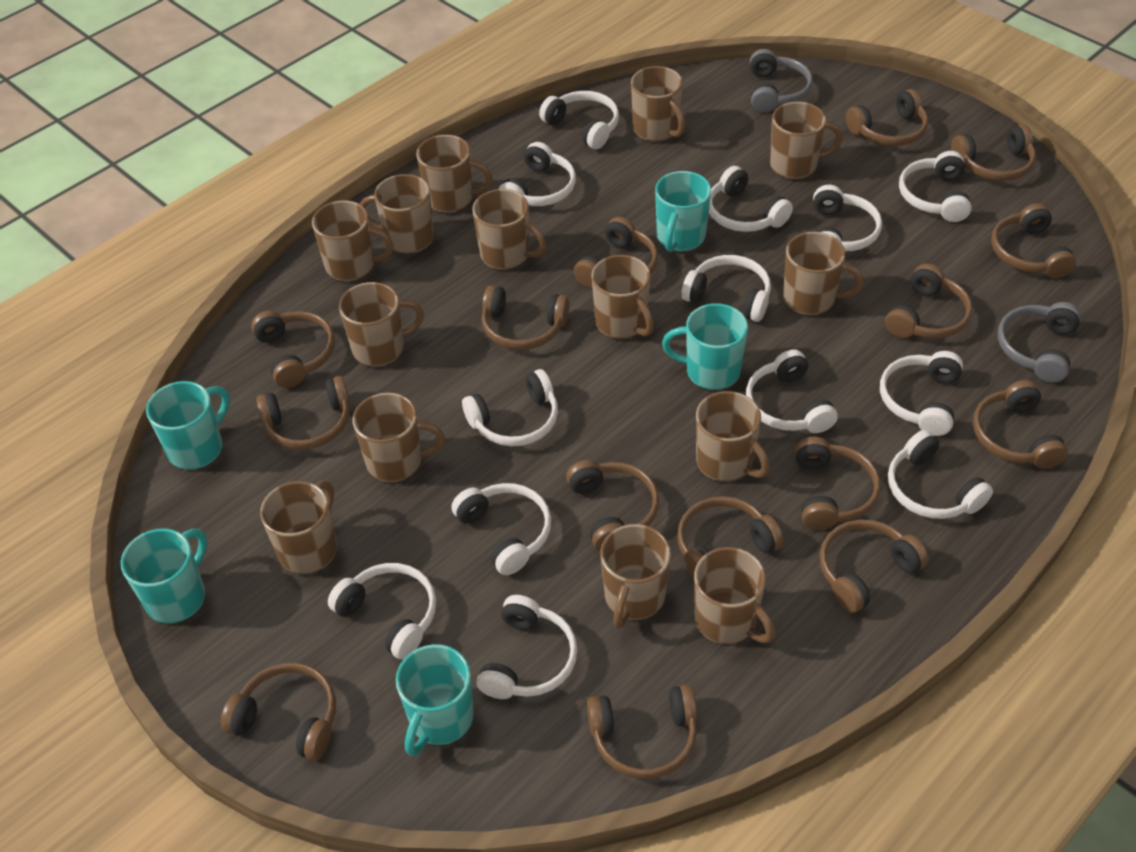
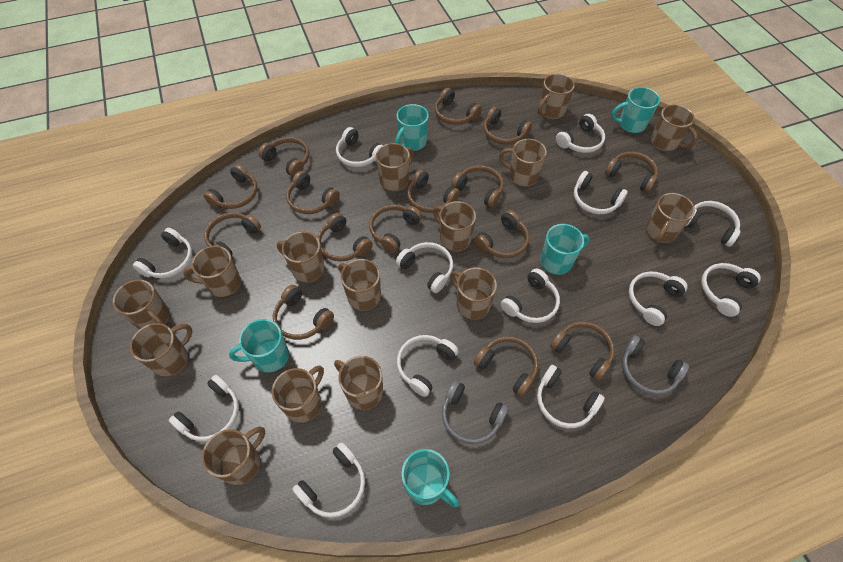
brown mug: 14 -> 15

